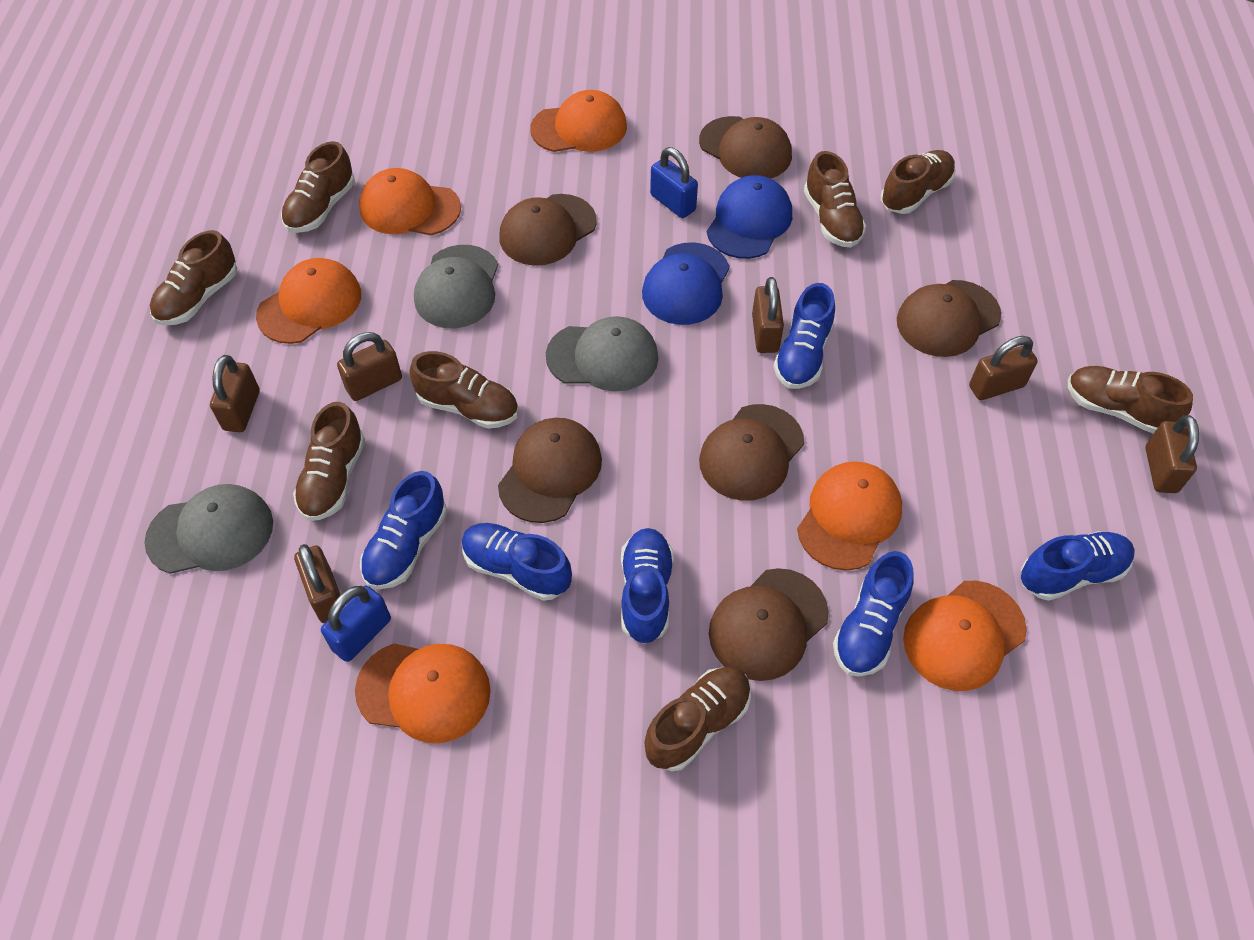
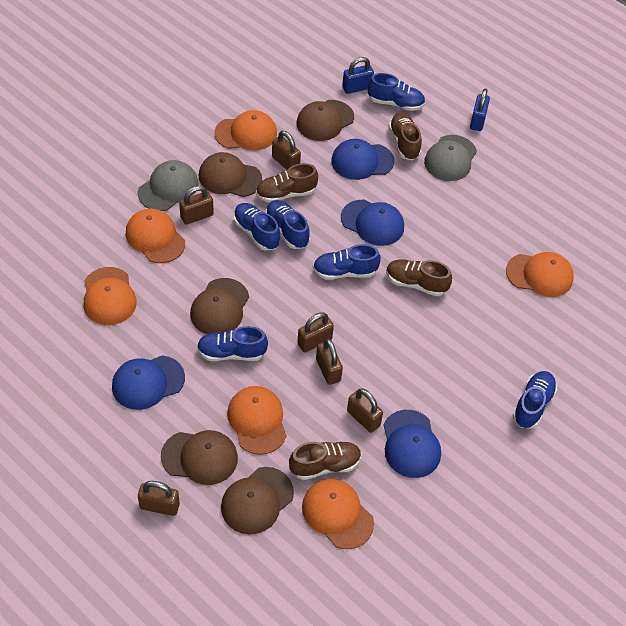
blue cap: 2 -> 4
brown cap: 6 -> 5
brown shoe: 8 -> 4
grey cap: 3 -> 2

